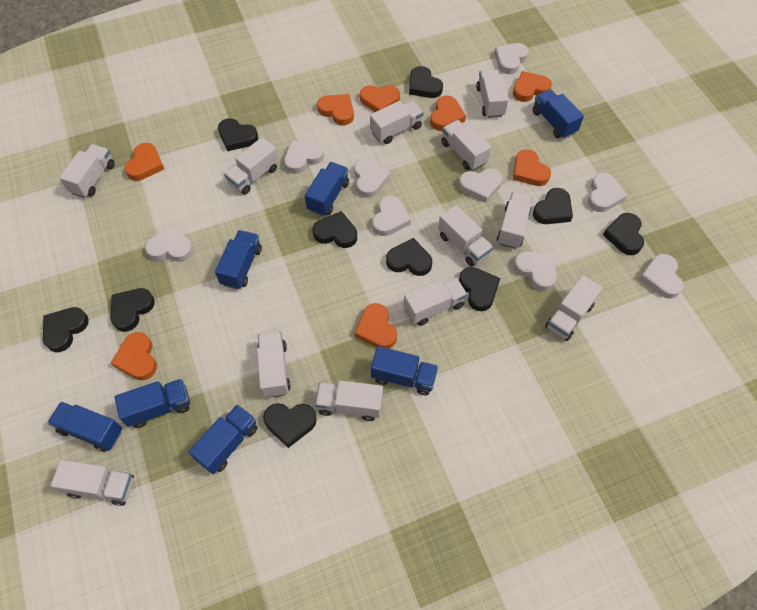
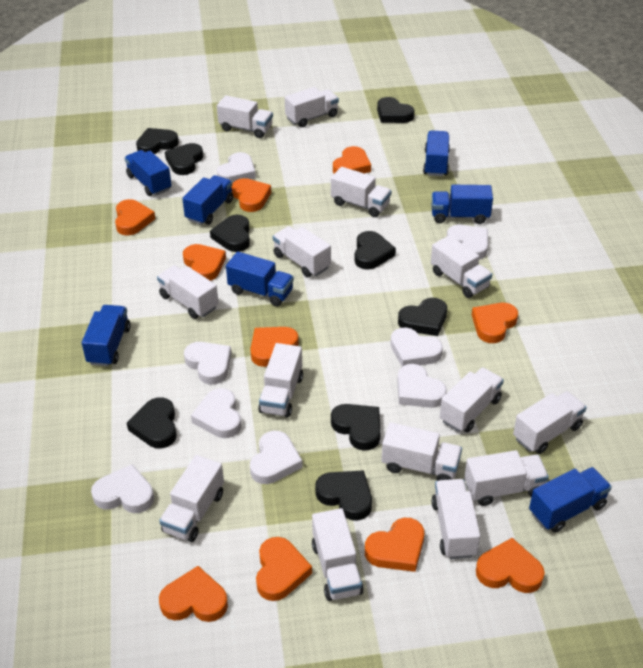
black heart: 10 -> 9
orange heart: 8 -> 10
white heart: 9 -> 8
white truck: 12 -> 14

